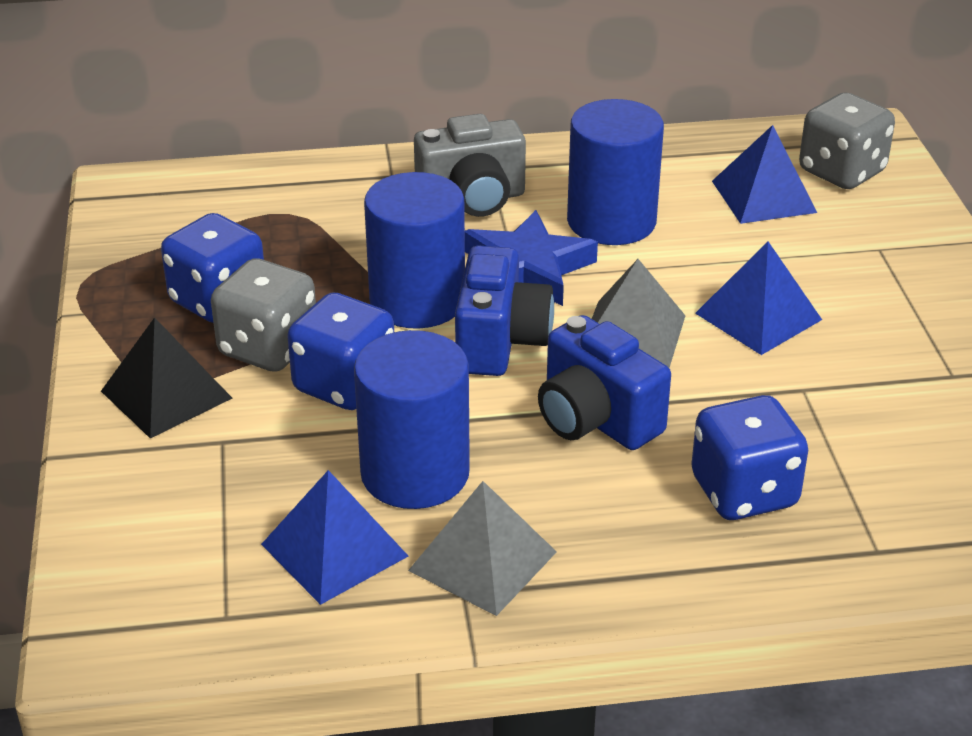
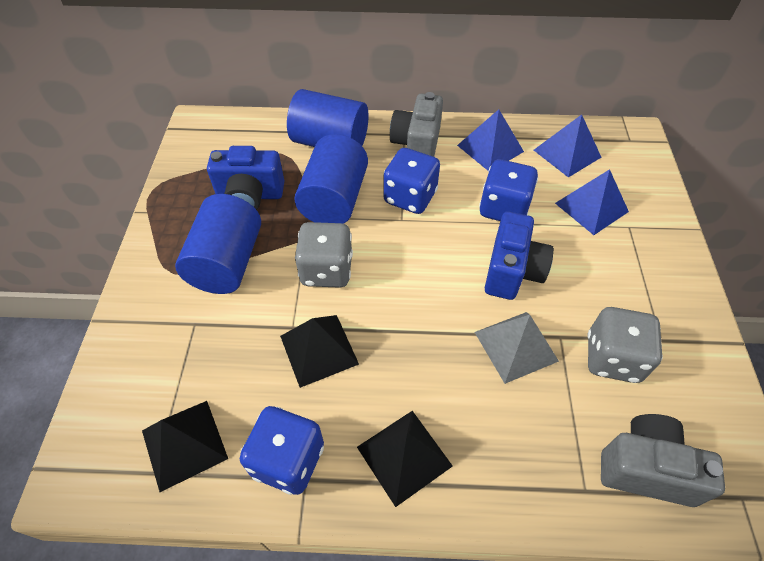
black pyramid: 1 -> 3
blue star: 1 -> 0
grey camera: 1 -> 2
grey pyramid: 2 -> 1

